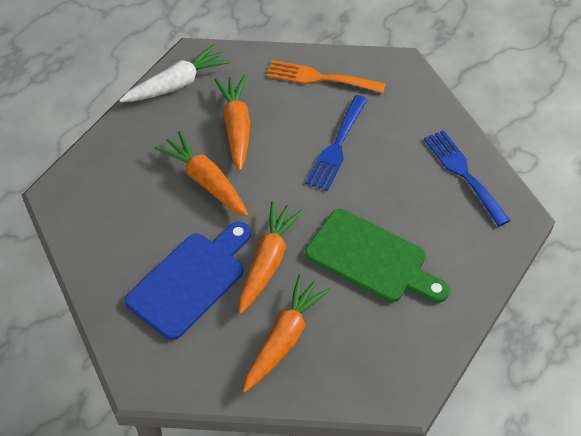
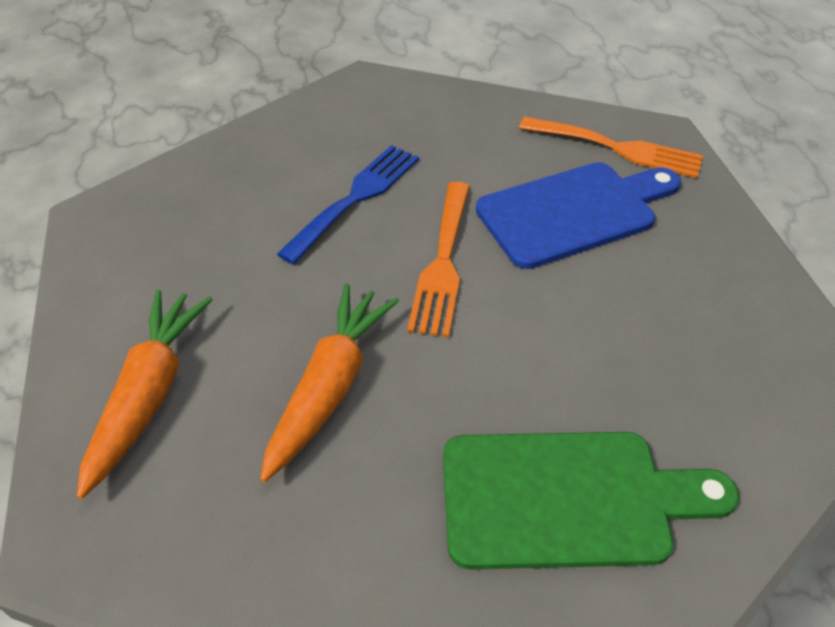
blue fork: 2 -> 1
orange carrot: 4 -> 2
orange fork: 1 -> 2
white carrot: 1 -> 0

